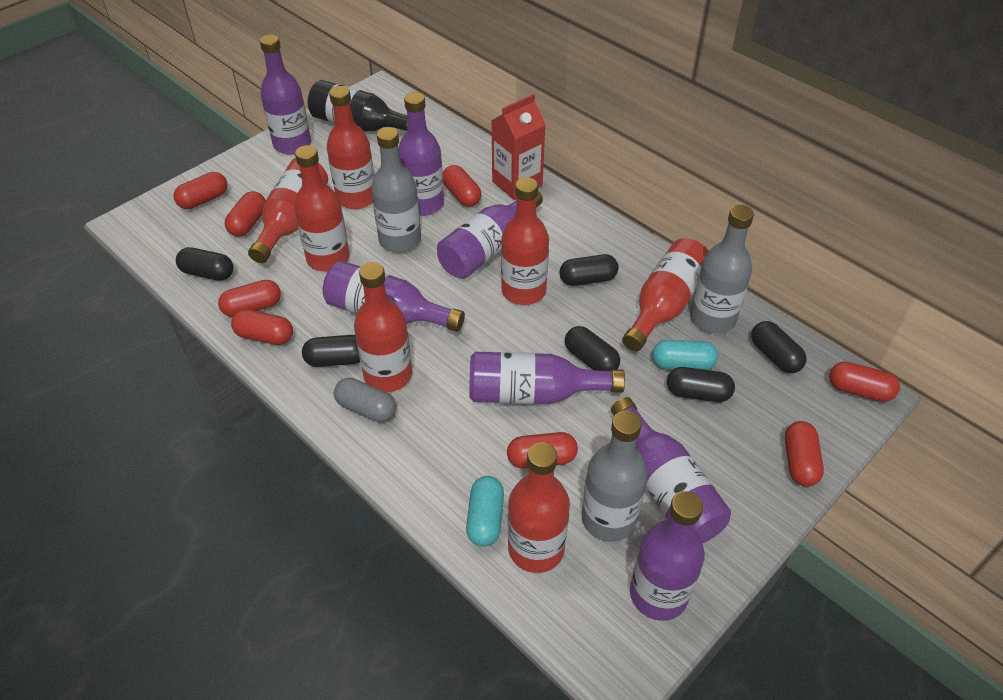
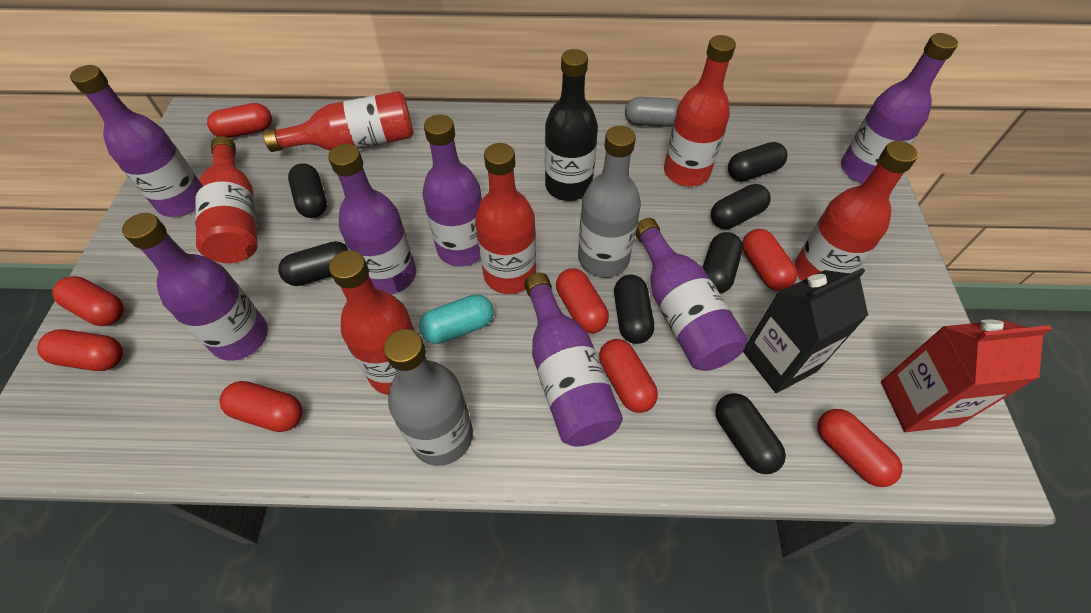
black capsule: 6 -> 7
black carton: 0 -> 1
grey bottle: 3 -> 2
red bottle: 7 -> 6
turquoise capsule: 2 -> 1

